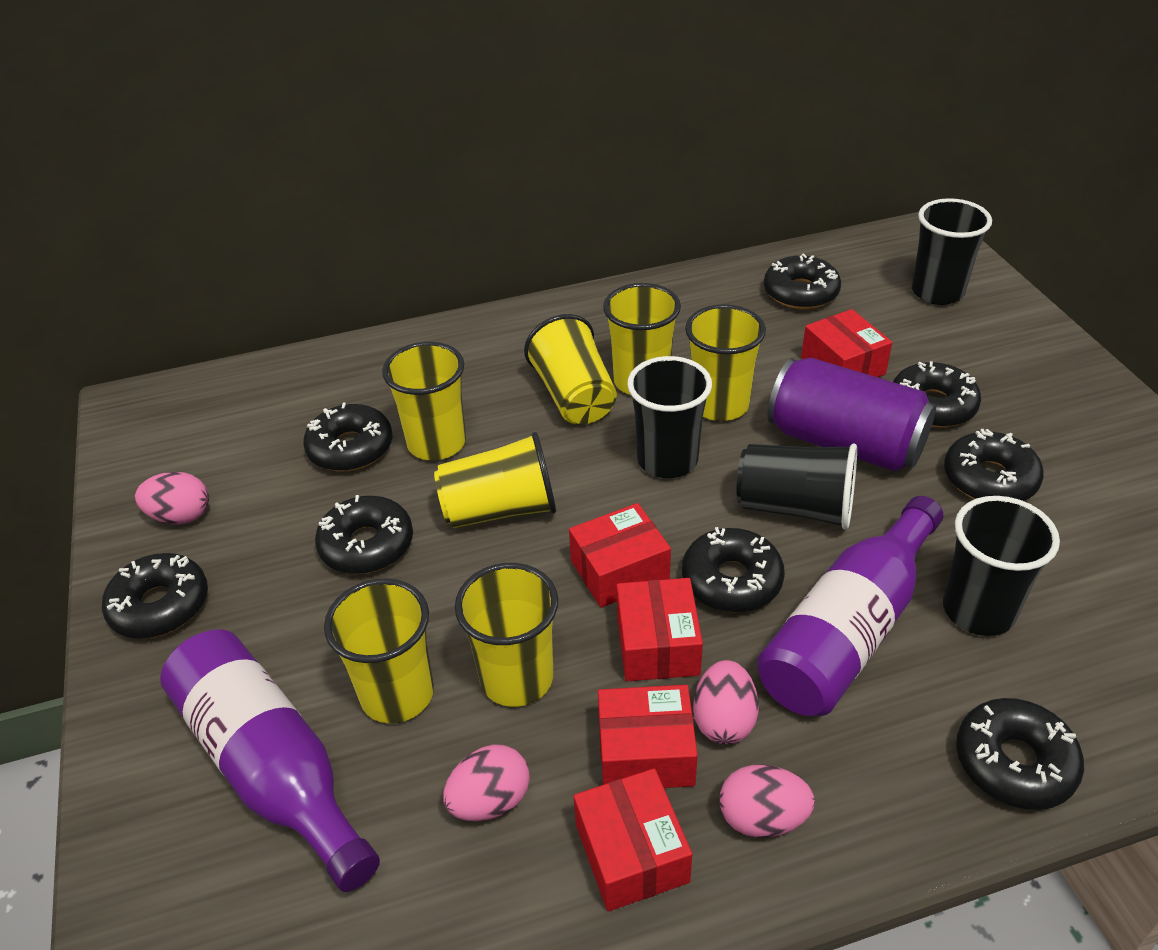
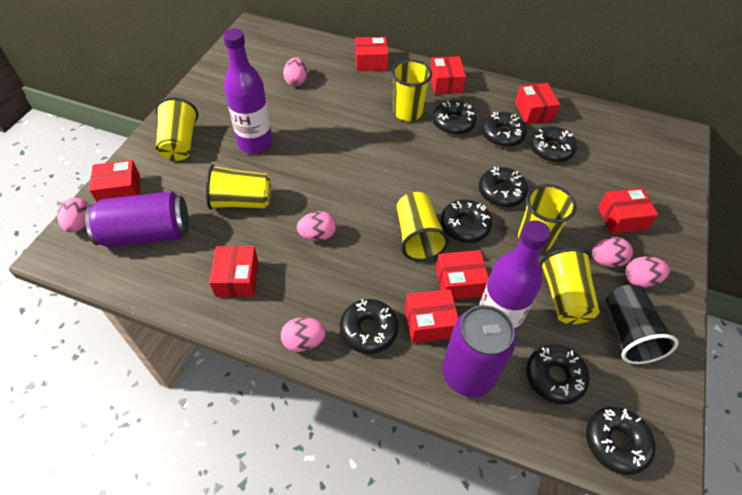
black cup: 4 -> 1
pink egg: 4 -> 6
purple can: 1 -> 2
red box: 5 -> 8
yellow cup: 7 -> 6

